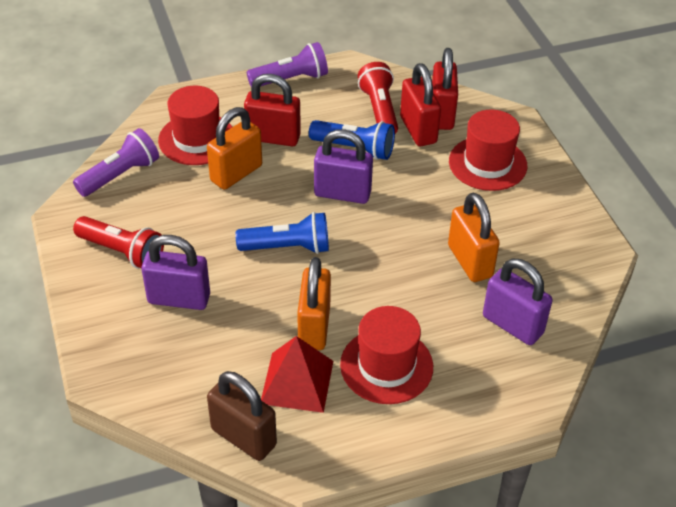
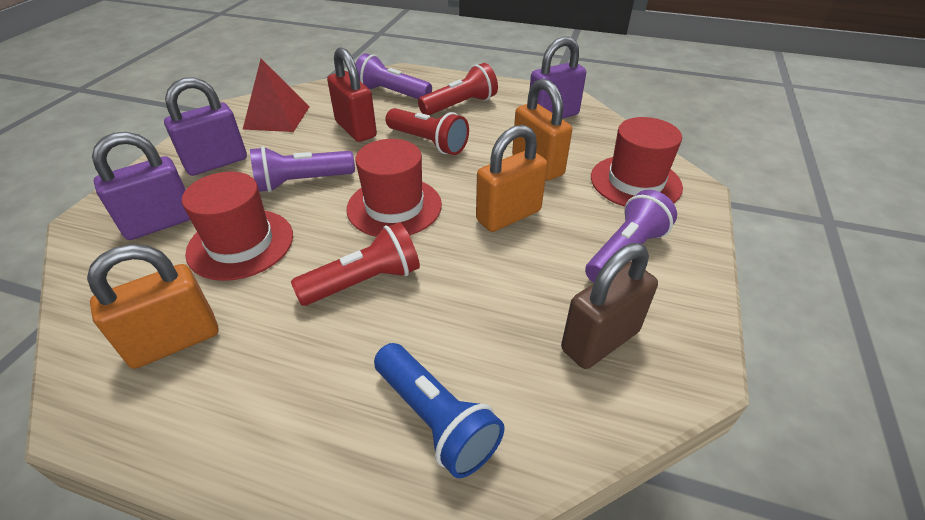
blue flashlight: 2 -> 1
purple flashlight: 2 -> 3
red flashlight: 2 -> 3
red padlock: 3 -> 1

